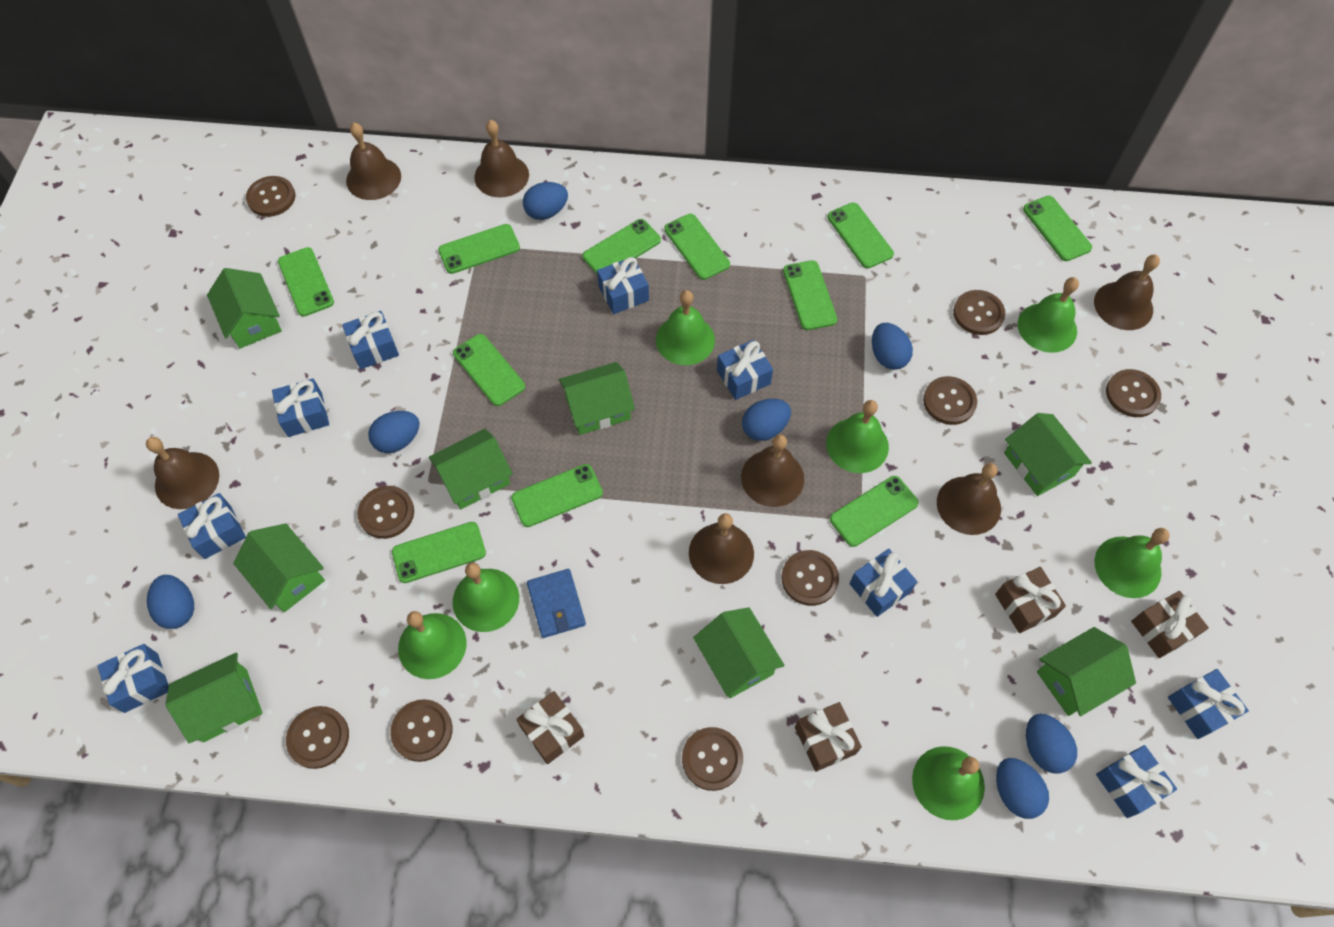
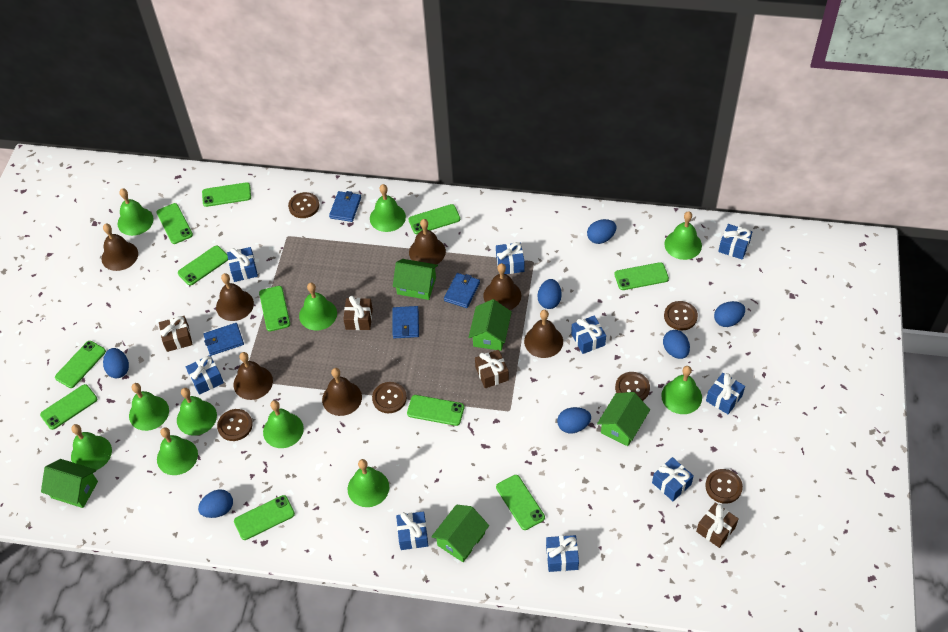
blue wallet: 1 -> 4
brown button: 9 -> 6
green bell: 7 -> 11
green house: 8 -> 5

